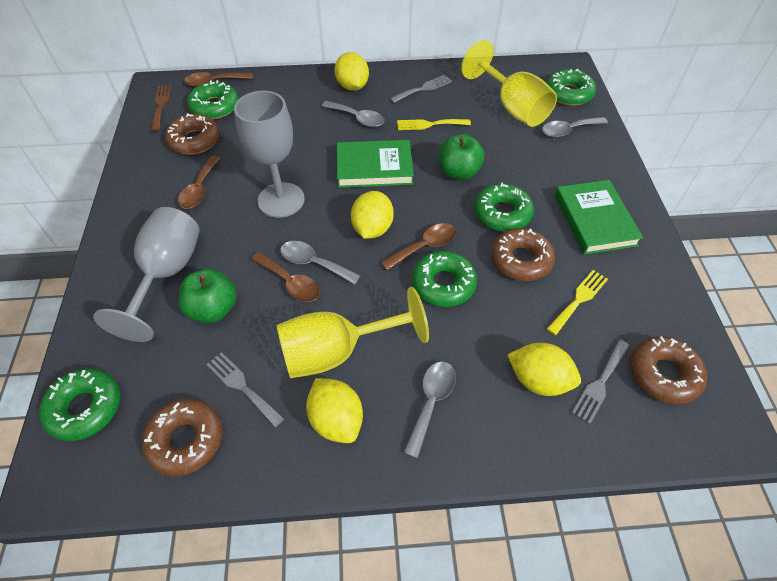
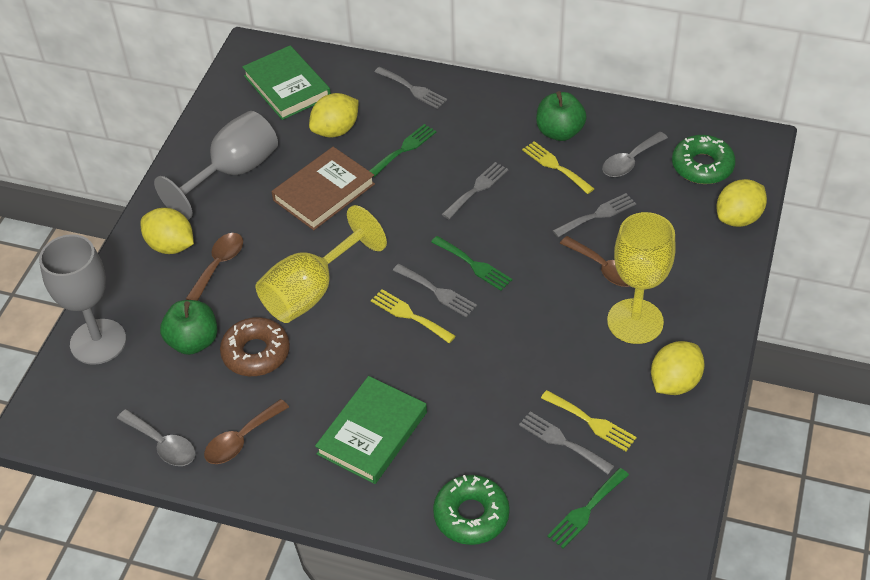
brown book: 0 -> 1
brown donut: 4 -> 1
brown fork: 1 -> 0
brown spoon: 4 -> 3
green donut: 5 -> 2
green fork: 0 -> 3
grey fork: 3 -> 5
grey spoon: 4 -> 2
yellow fork: 2 -> 3

